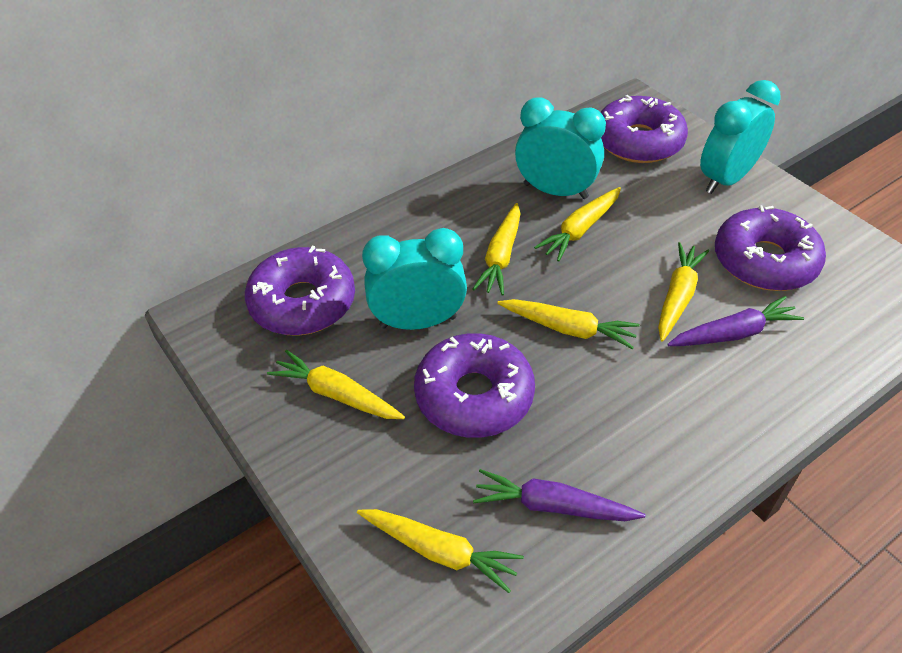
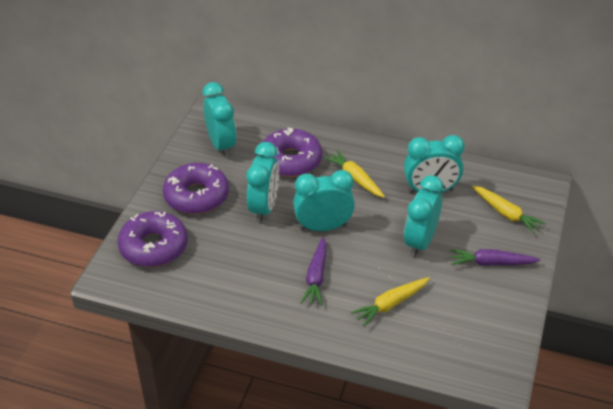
purple donut: 4 -> 3
turquoise clock: 3 -> 5
yellow carrot: 6 -> 3

